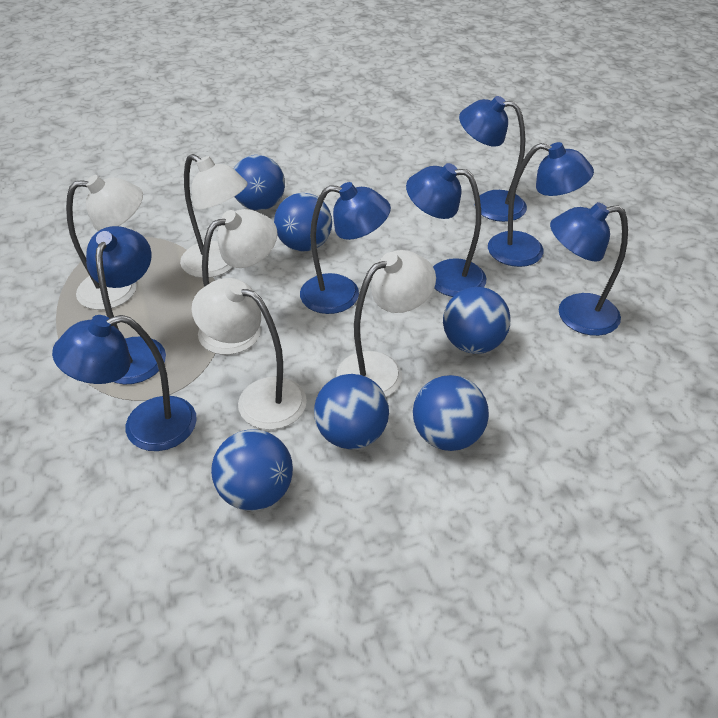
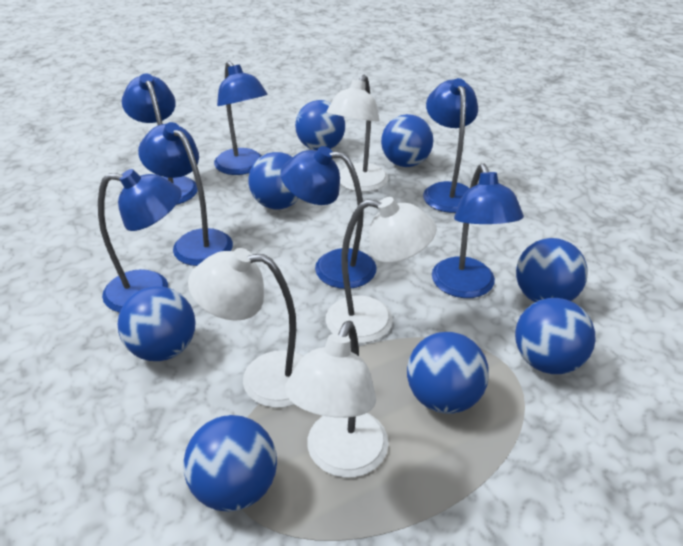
blue ball: 6 -> 8
white lamp: 5 -> 4

